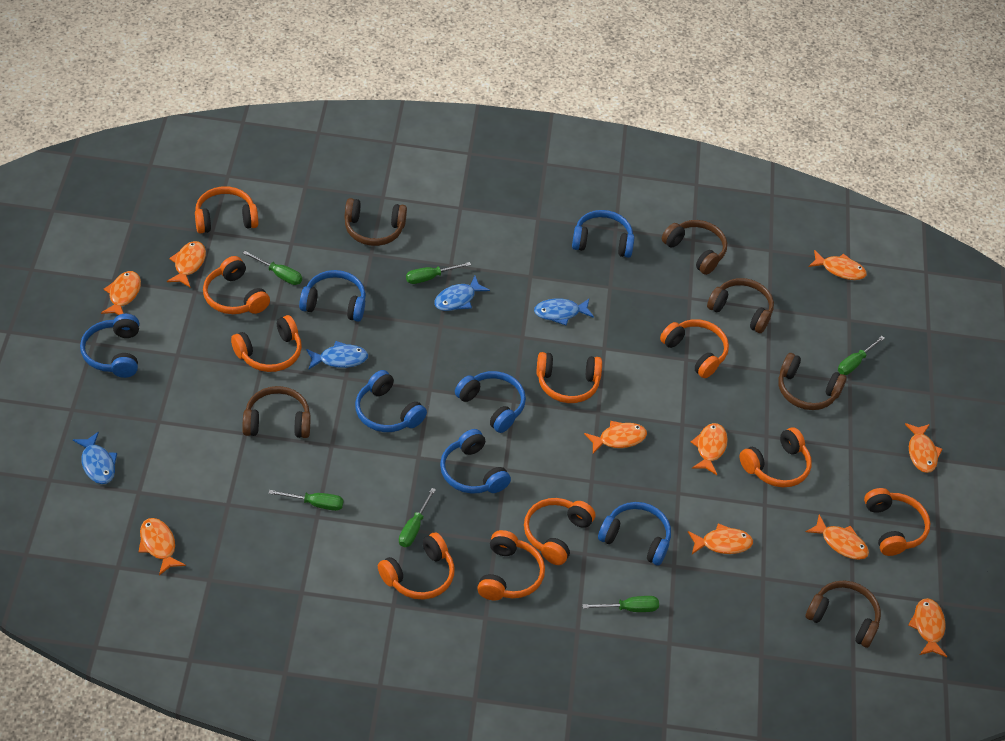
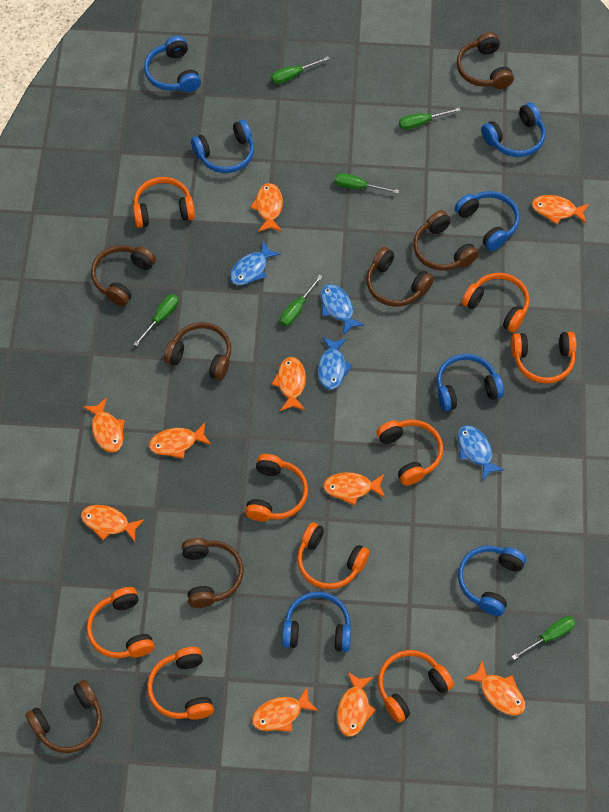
brown headphones: 6 -> 7
orange headphones: 10 -> 9

